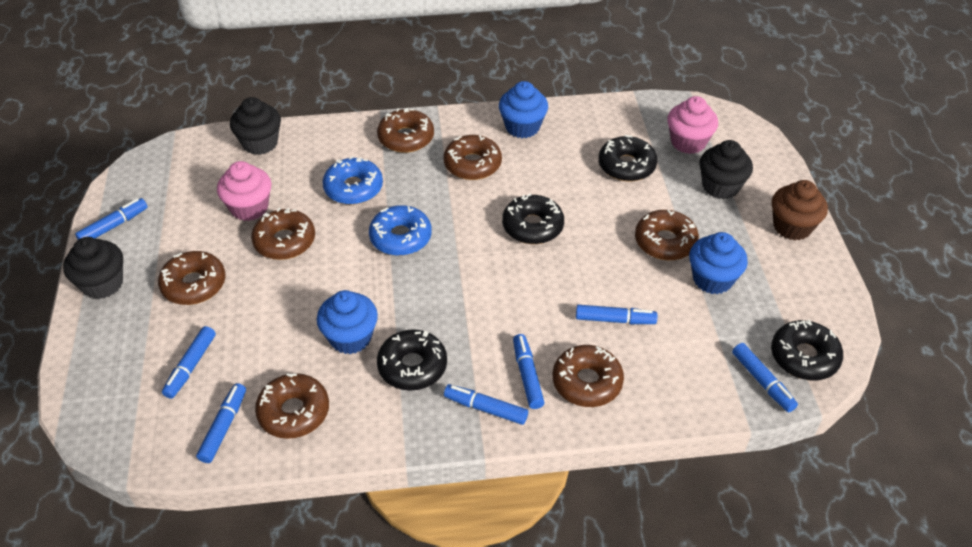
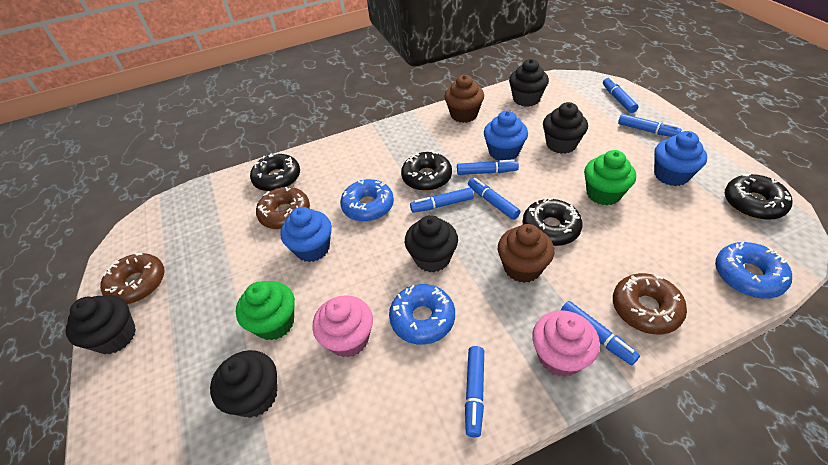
black cupcake: 3 -> 5
blue donut: 2 -> 3
brown cupcake: 1 -> 2
brown donut: 7 -> 3
green cupcake: 0 -> 2

